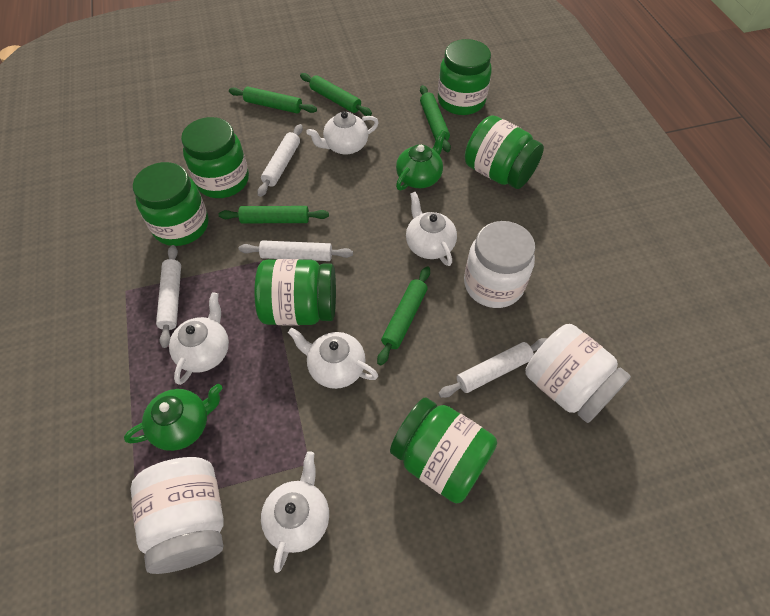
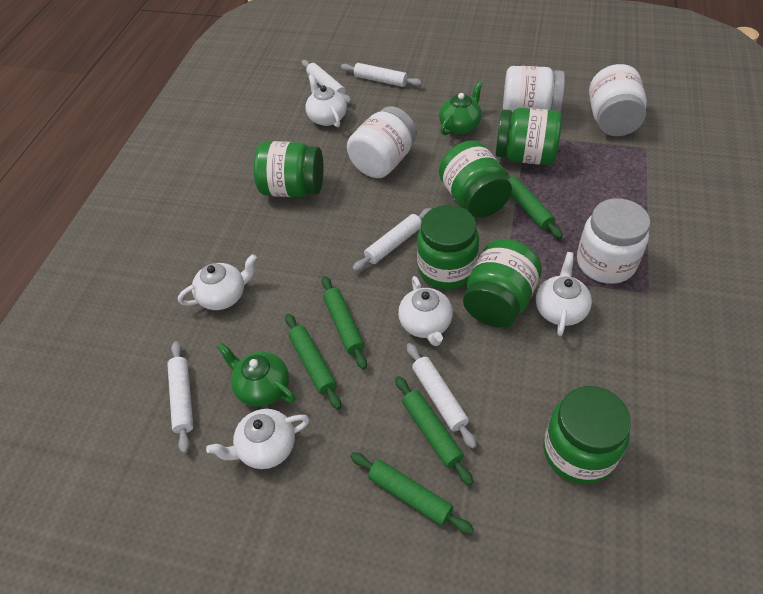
white jar: 3 -> 4
white rolling pin: 4 -> 5

